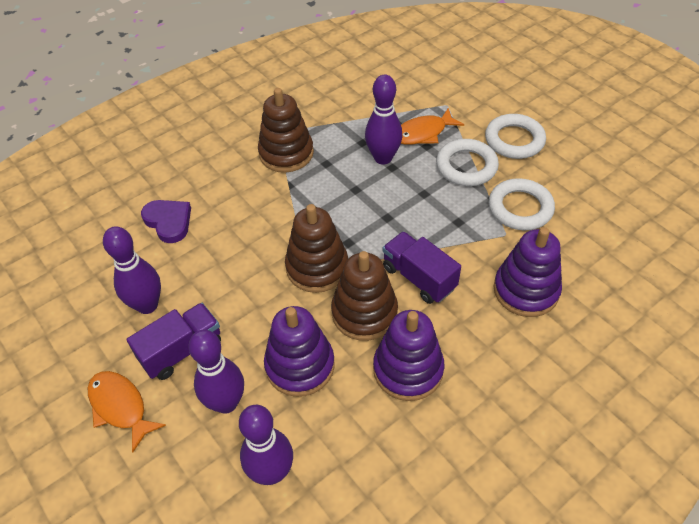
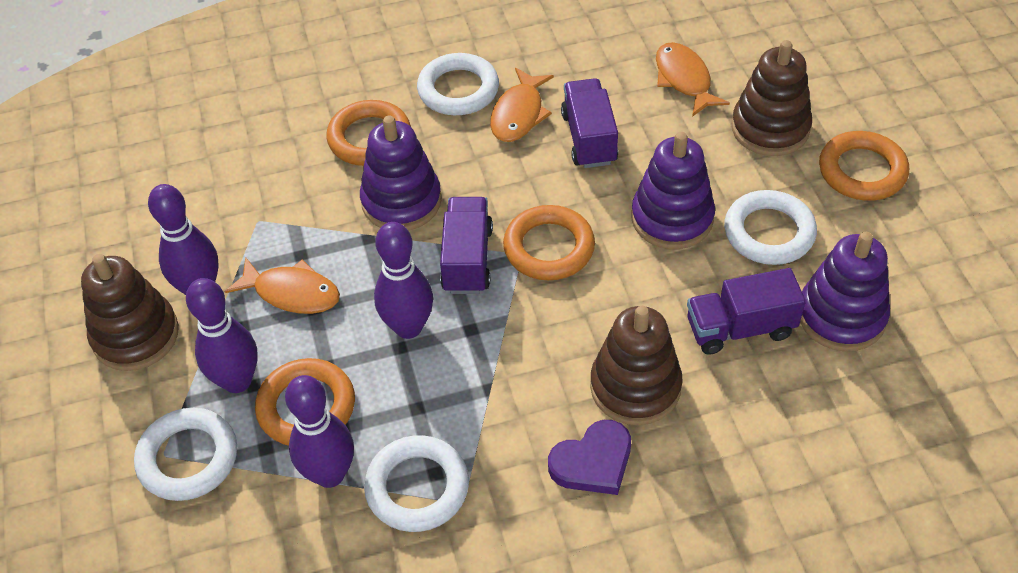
orange fish: 2 -> 3
orange ring: 0 -> 4
purple truck: 2 -> 3
white ring: 3 -> 4

